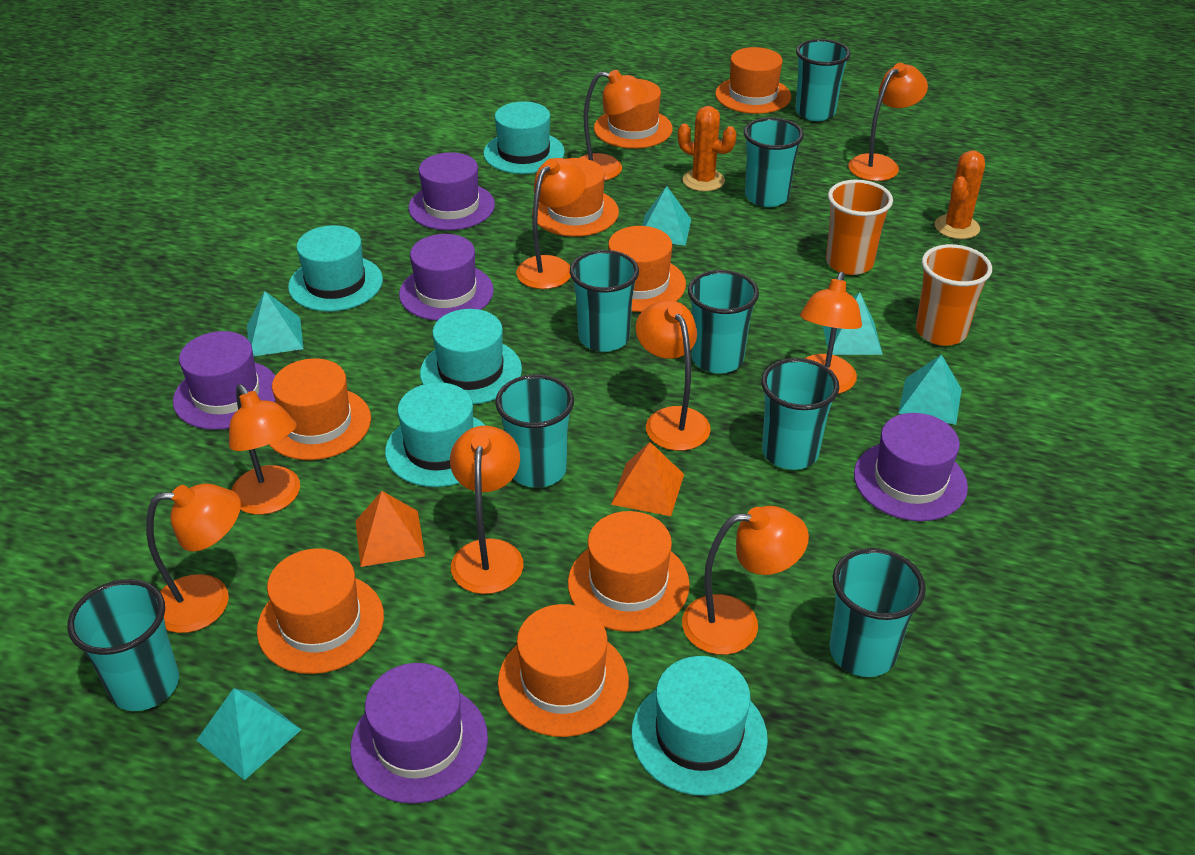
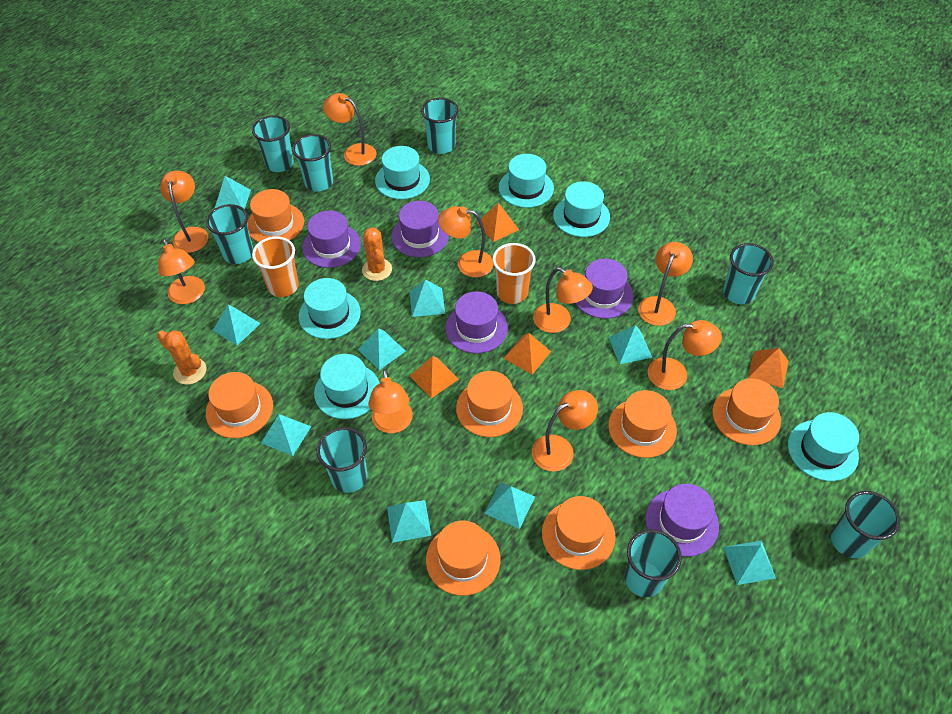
orange hat: 8 -> 7
orange pyramid: 2 -> 4
turquoise hat: 5 -> 6
turquoise pyramid: 5 -> 9

